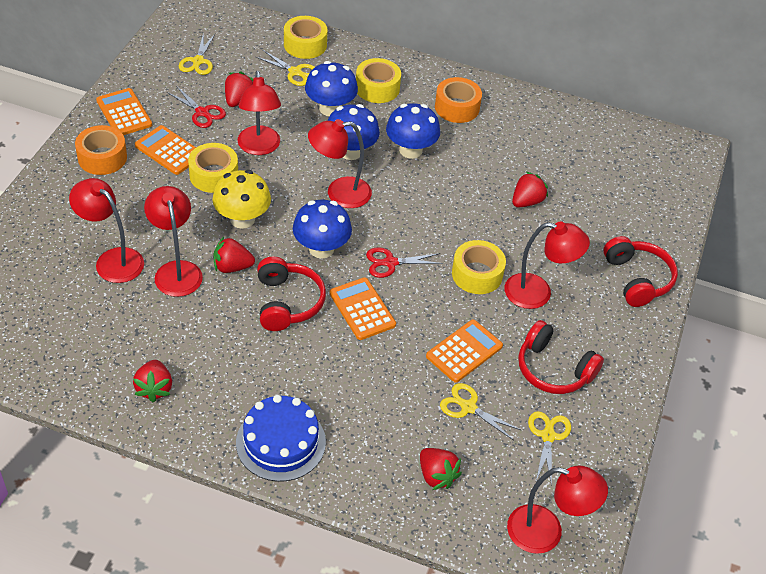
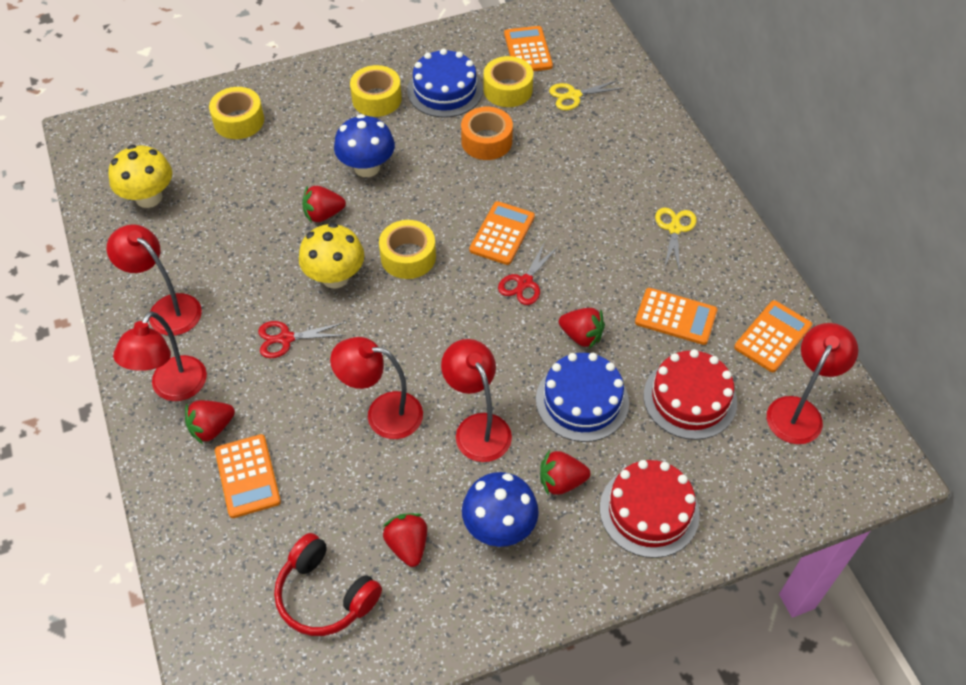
blue cake: 1 -> 2
blue mushroom: 4 -> 2
orange calculator: 4 -> 5
orange tape: 2 -> 1
red cake: 0 -> 2
red headphones: 3 -> 1
red lamp: 6 -> 5
yellow mushroom: 1 -> 2
yellow scissors: 4 -> 2

